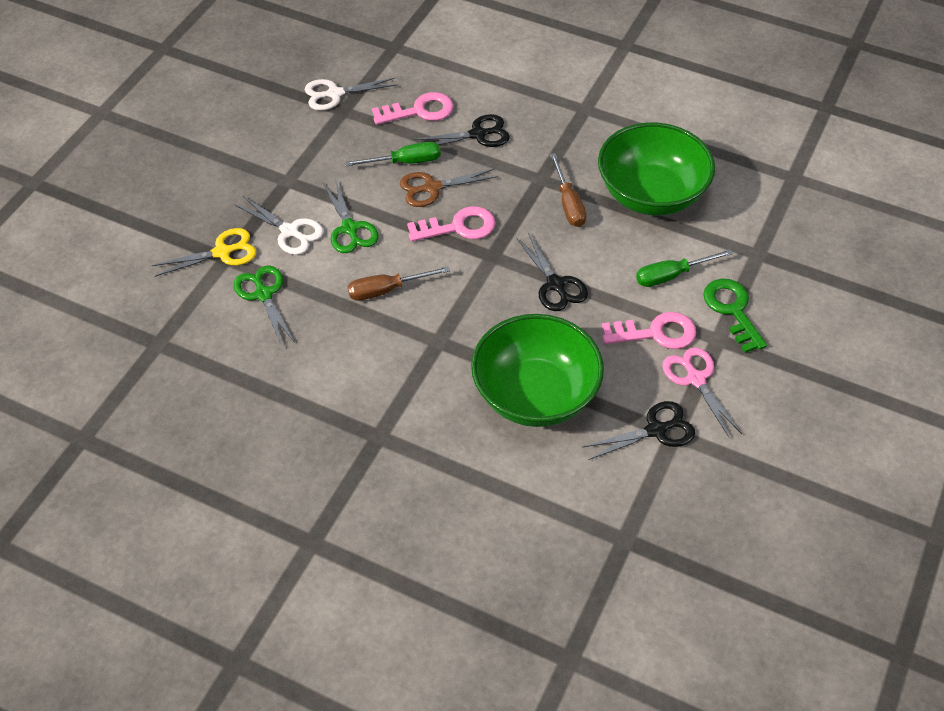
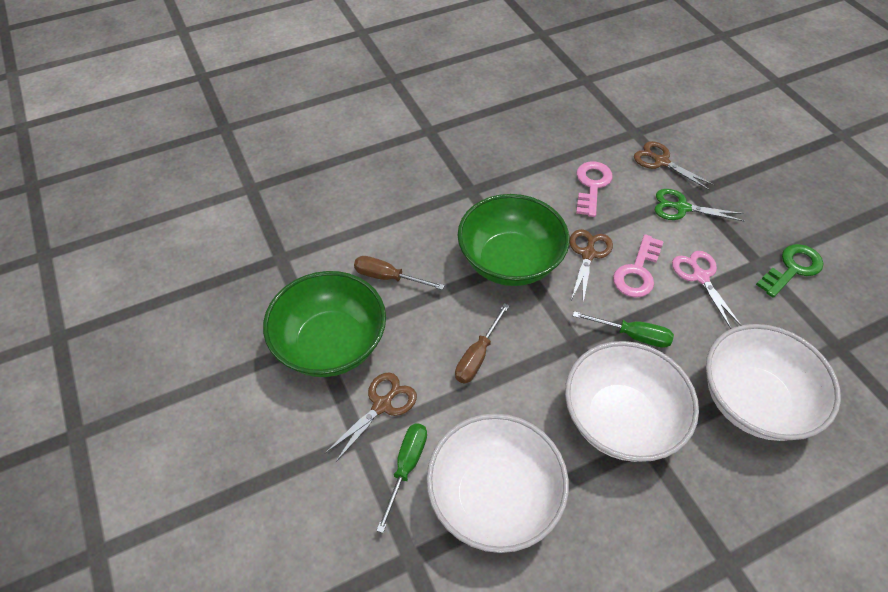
black scissors: 3 -> 0
brown scissors: 1 -> 3
green scissors: 2 -> 1
pink key: 3 -> 2
white bowl: 0 -> 3
white scissors: 2 -> 0
yellow scissors: 1 -> 0

